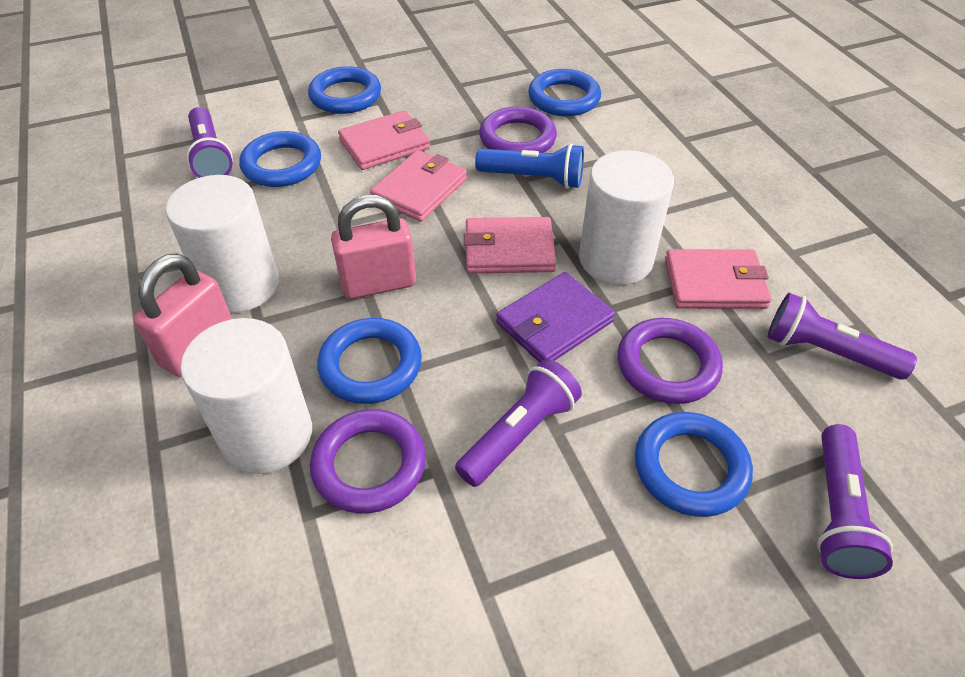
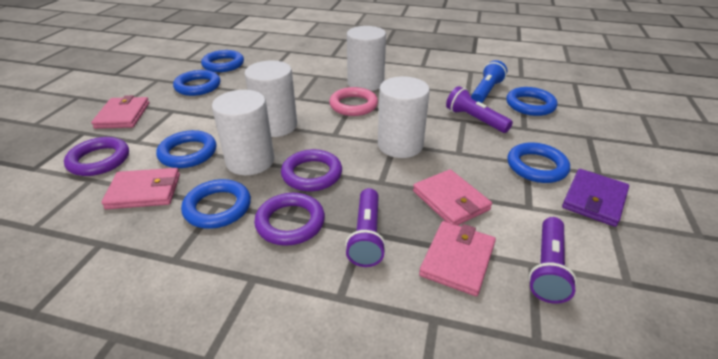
blue ring: 5 -> 6
pink padlock: 2 -> 0
pink ring: 0 -> 1
purple flashlight: 4 -> 3
white cylinder: 3 -> 4

